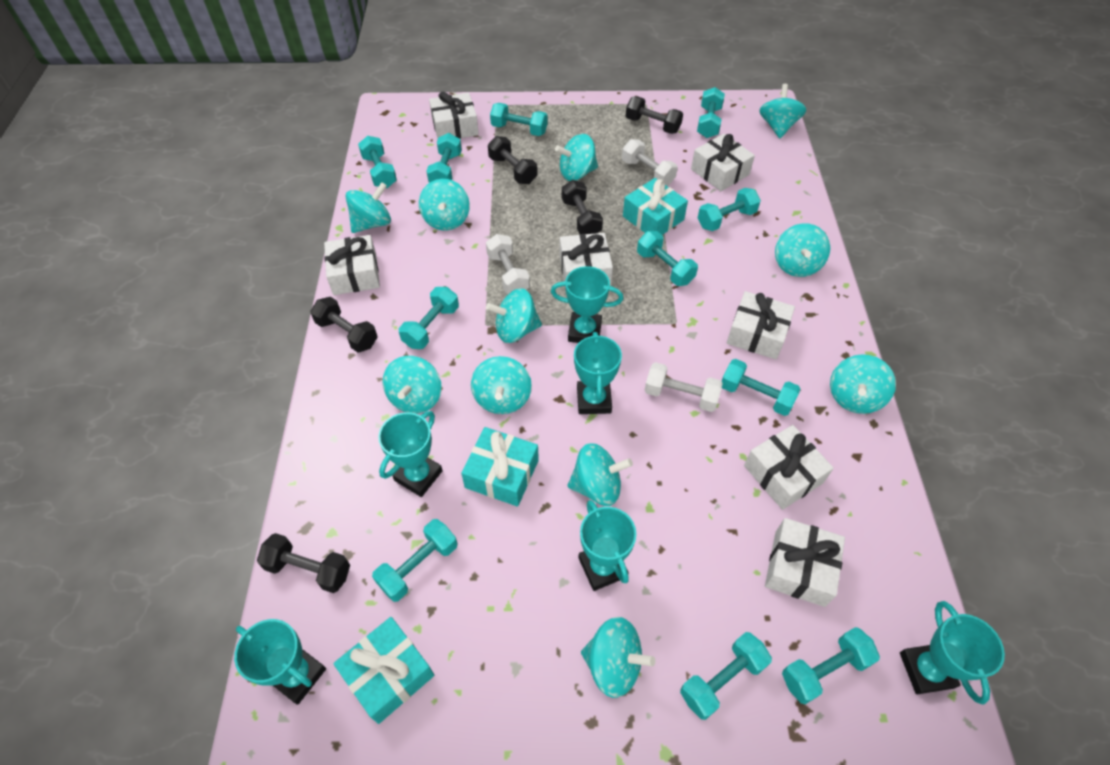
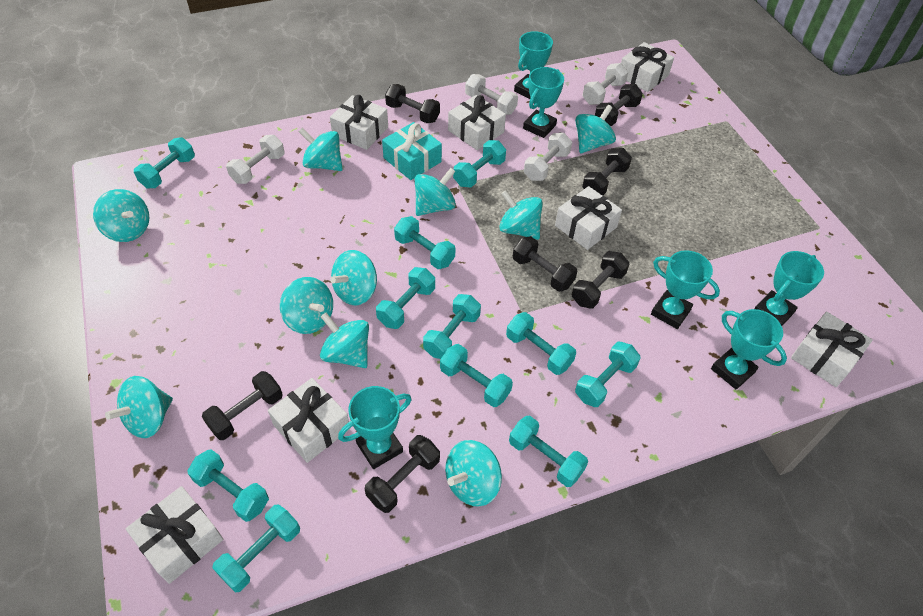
black dumbbell: 5 -> 7
turquoise gift: 3 -> 1
turquoise spinning top: 11 -> 10
white dumbbell: 3 -> 4

